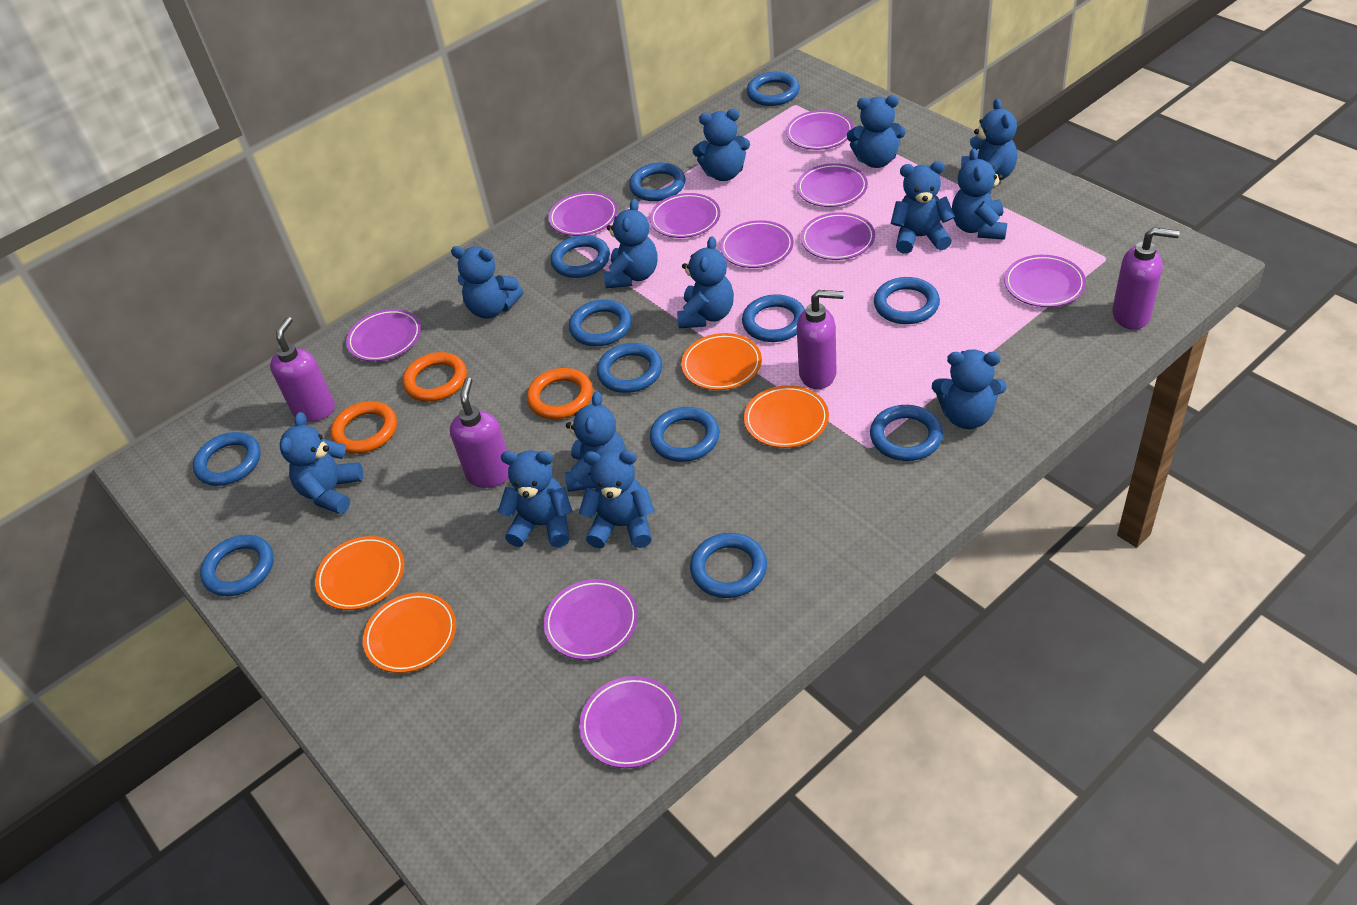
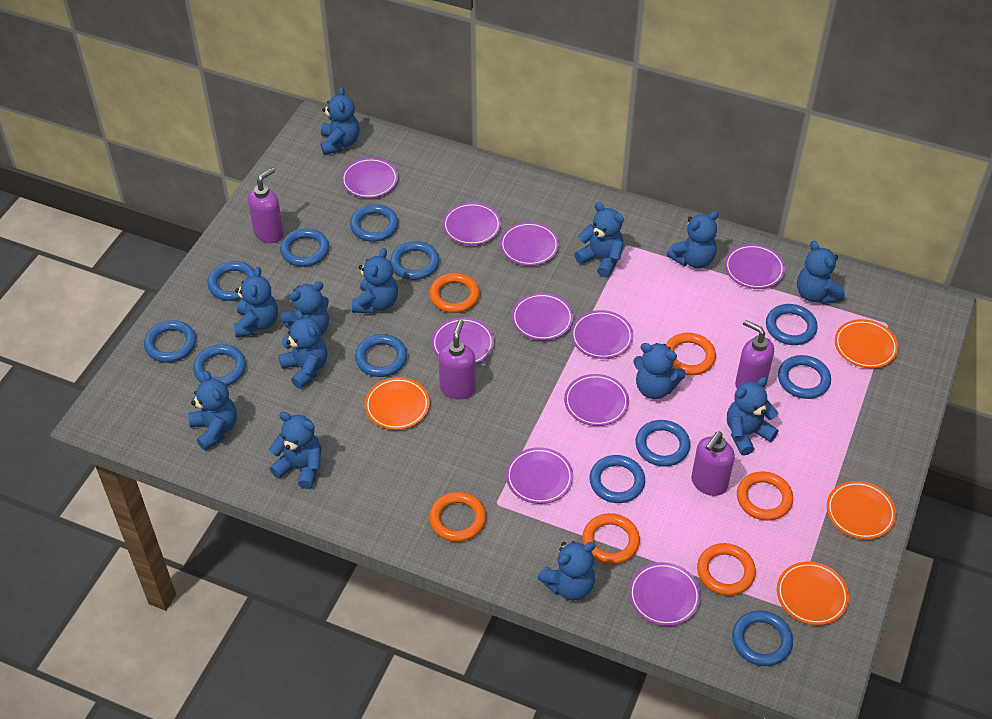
orange ring: 3 -> 6

